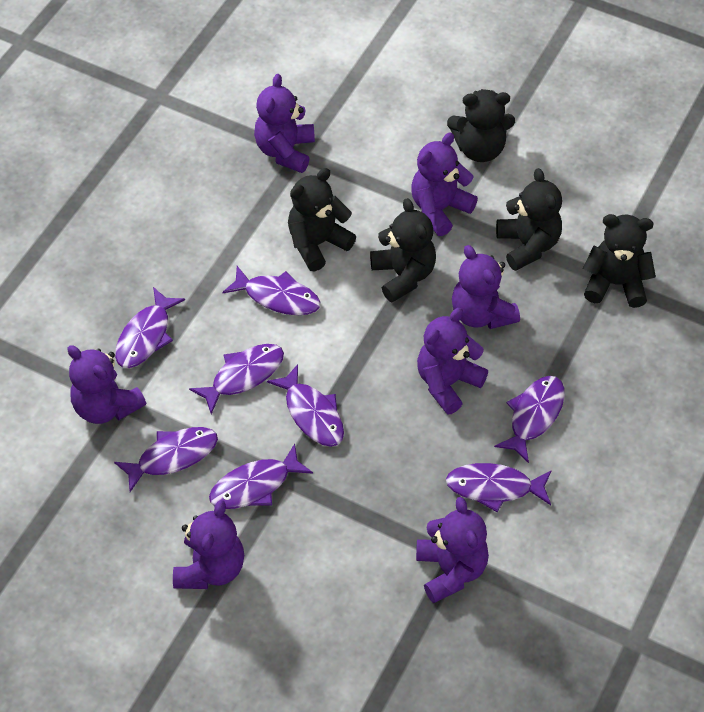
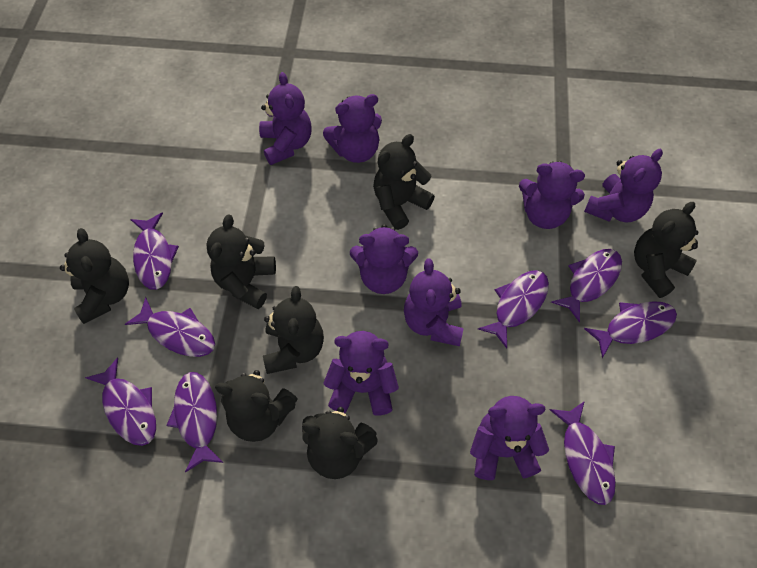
black teddy bear: 5 -> 7
purple teddy bear: 7 -> 8

